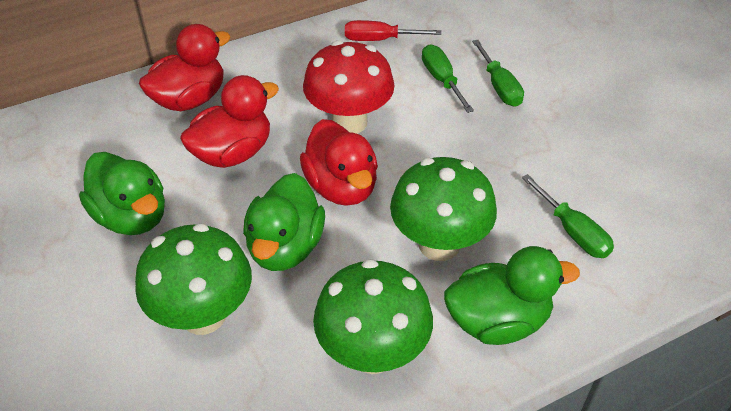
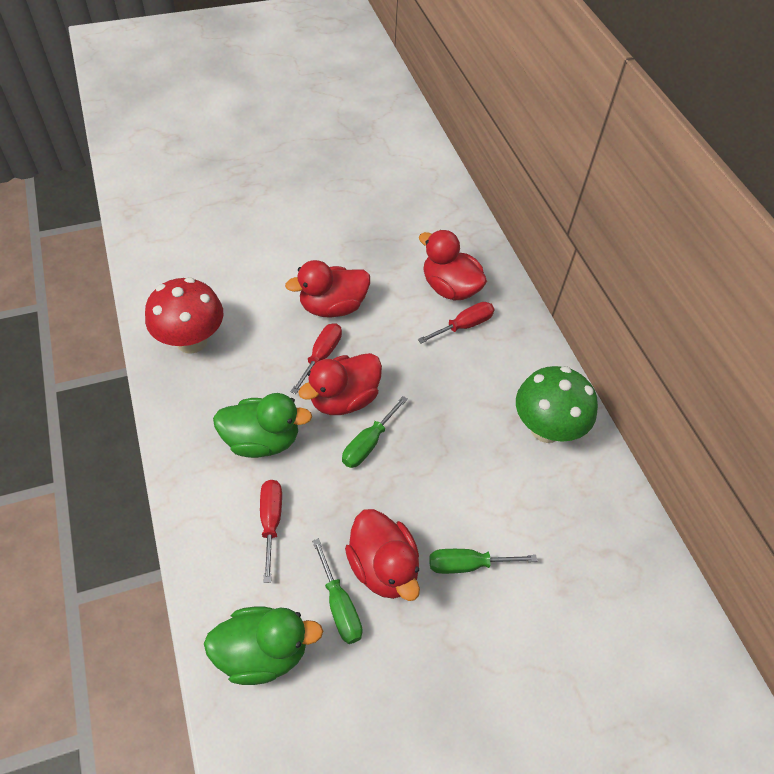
green duck: 3 -> 2
green mushroom: 3 -> 1
red duck: 3 -> 4
red screwdriver: 1 -> 3

